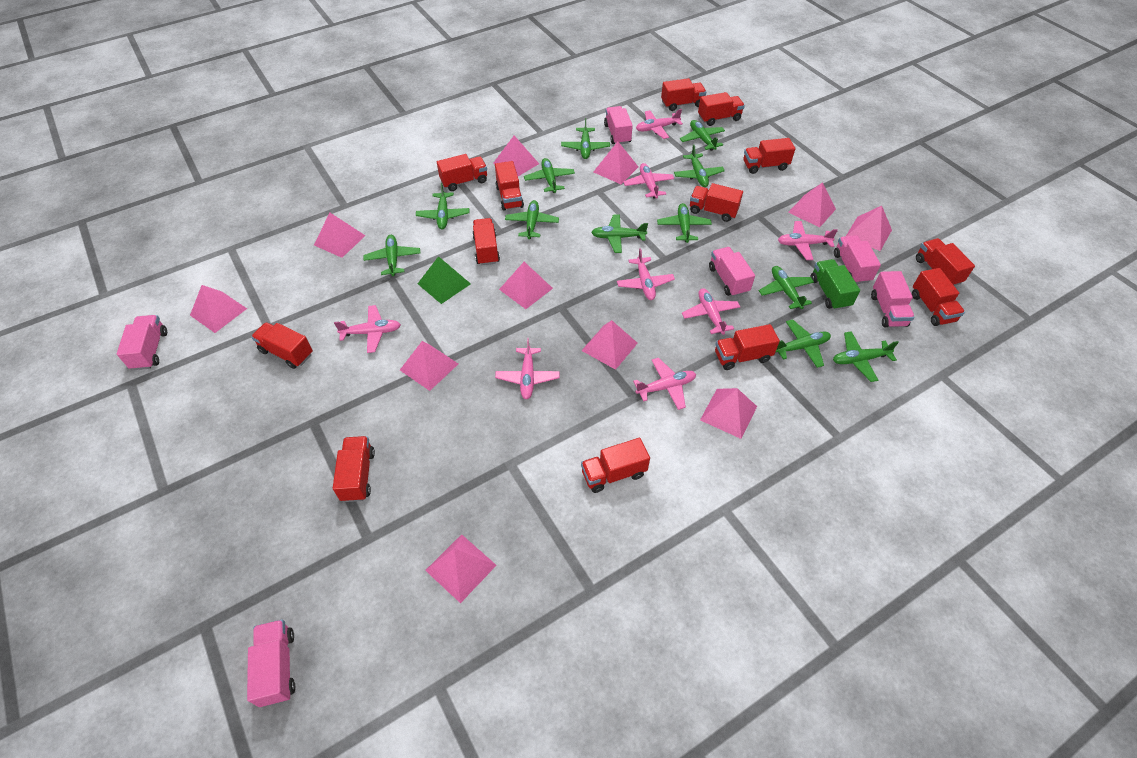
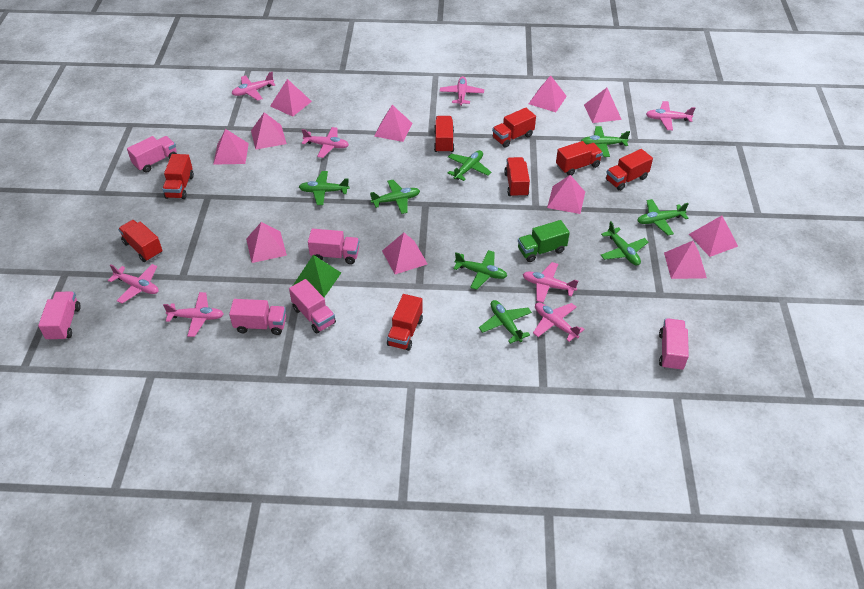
green plane: 12 -> 8
red truck: 13 -> 8

